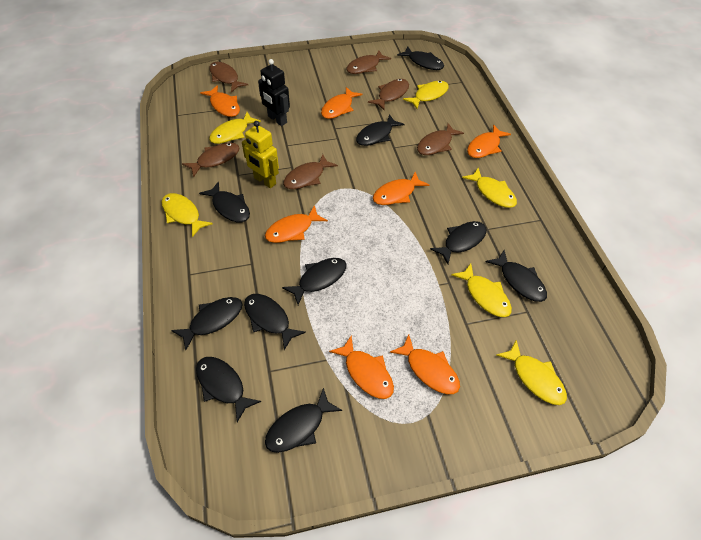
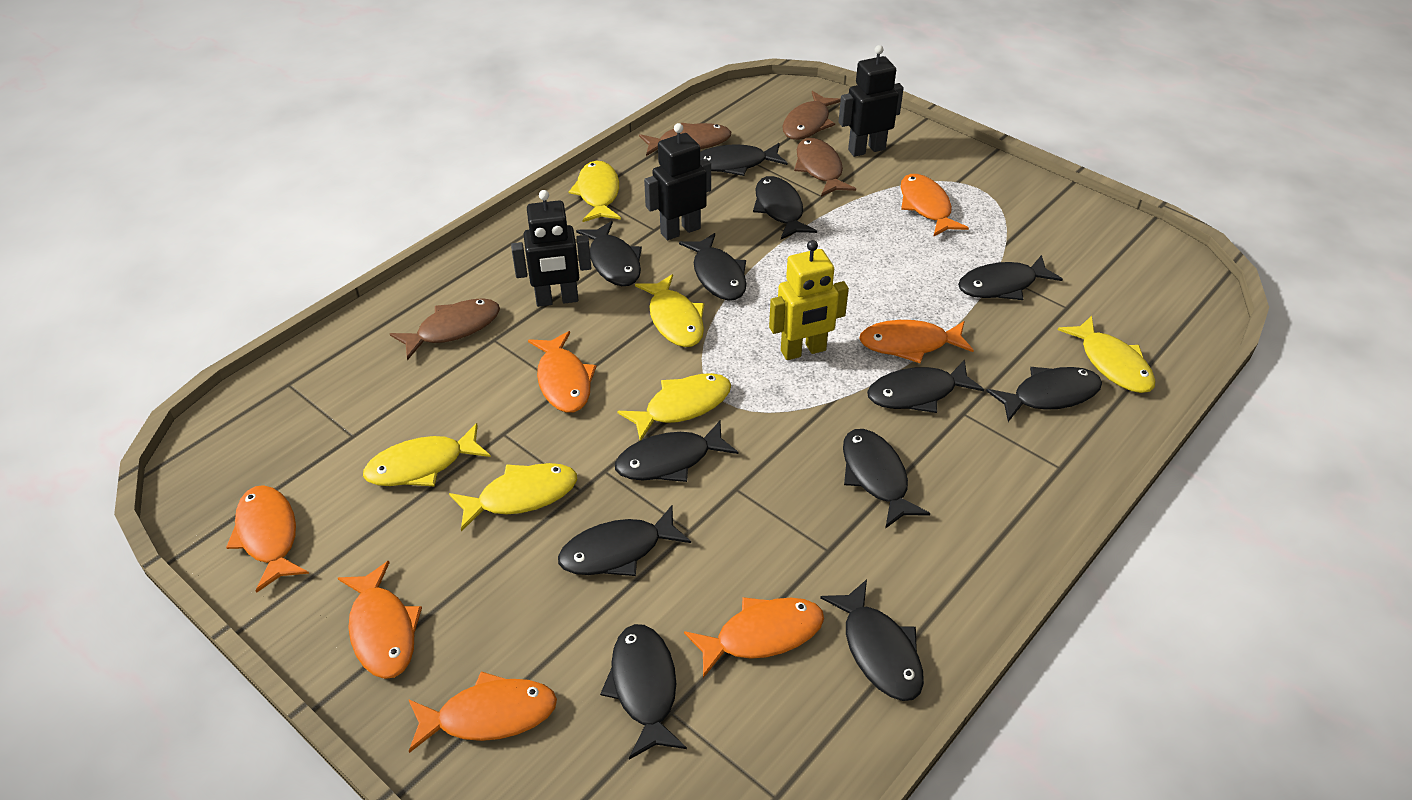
black fish: 10 -> 12
black robot: 1 -> 3
brown fish: 6 -> 4

